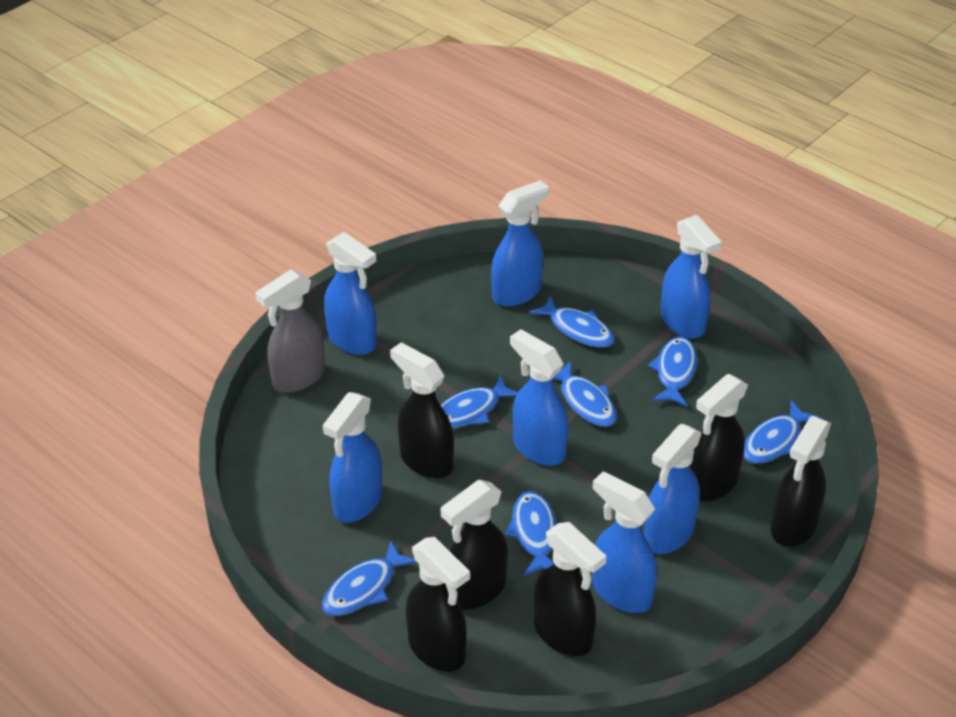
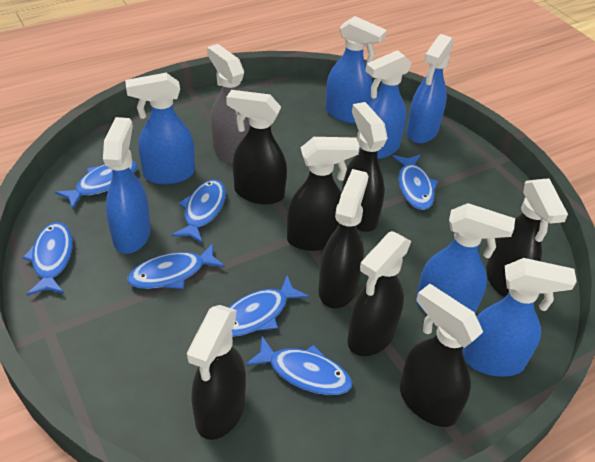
black spray bottle: 6 -> 8

